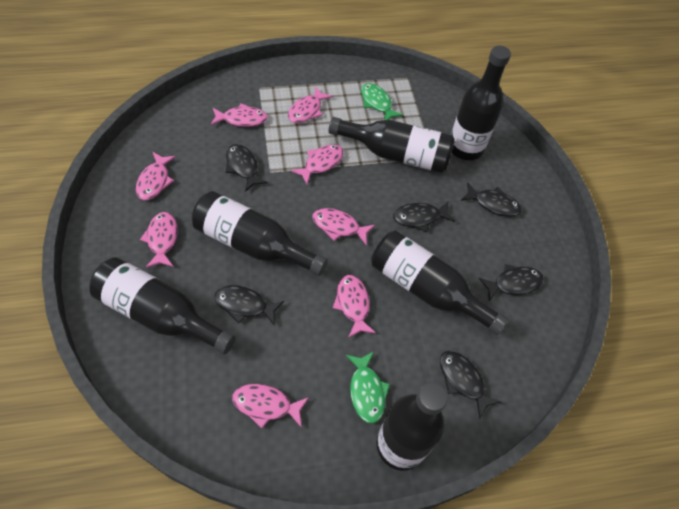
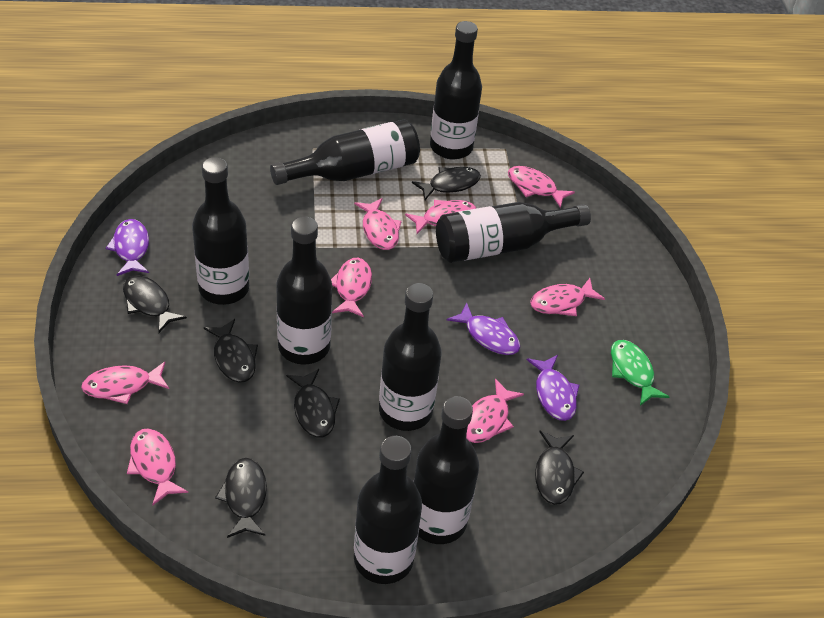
black bottle: 6 -> 8
green fish: 2 -> 1
purple fish: 0 -> 3

